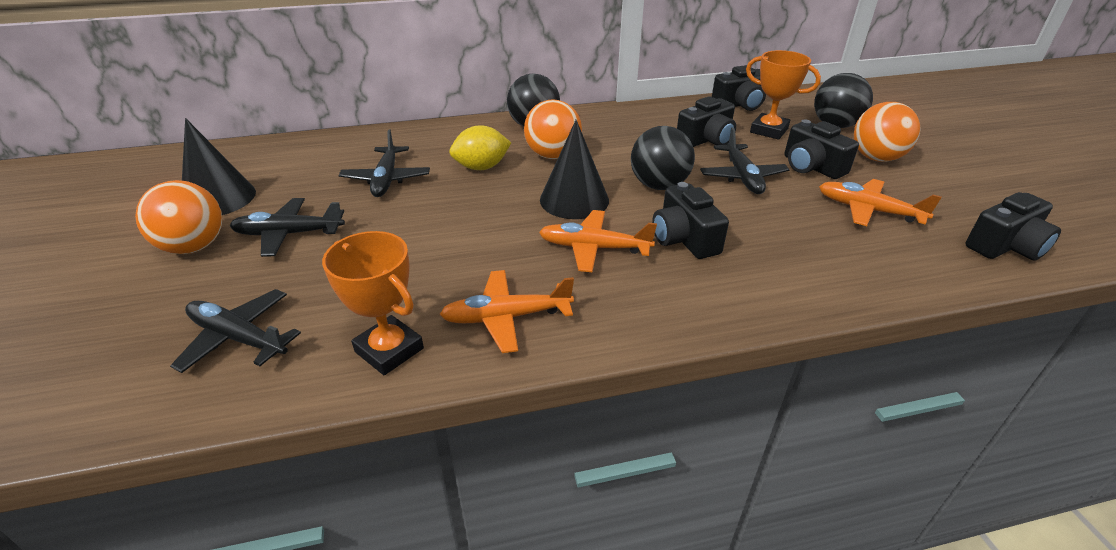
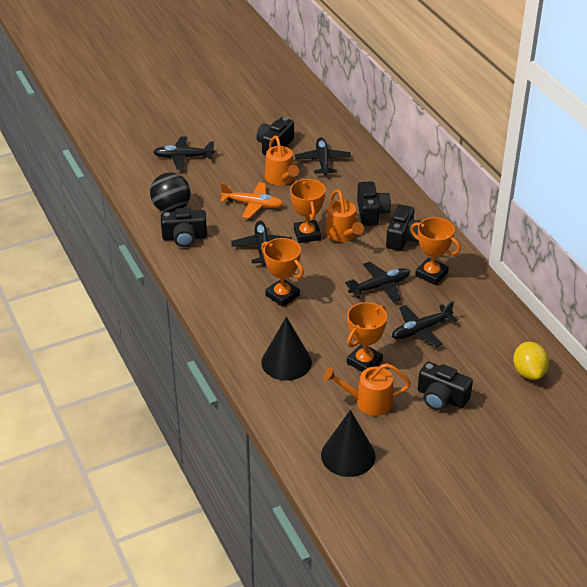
black ball: 3 -> 1
black plane: 4 -> 5
orange ball: 3 -> 0
orange plane: 3 -> 1
orange trophy: 2 -> 4
orange watering can: 0 -> 3

